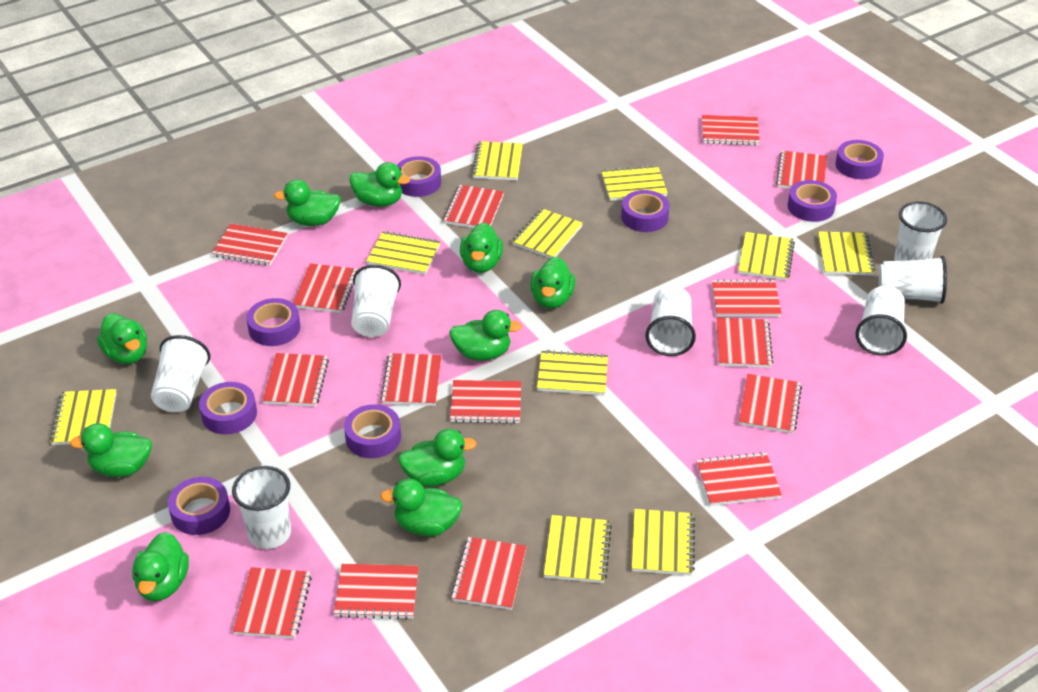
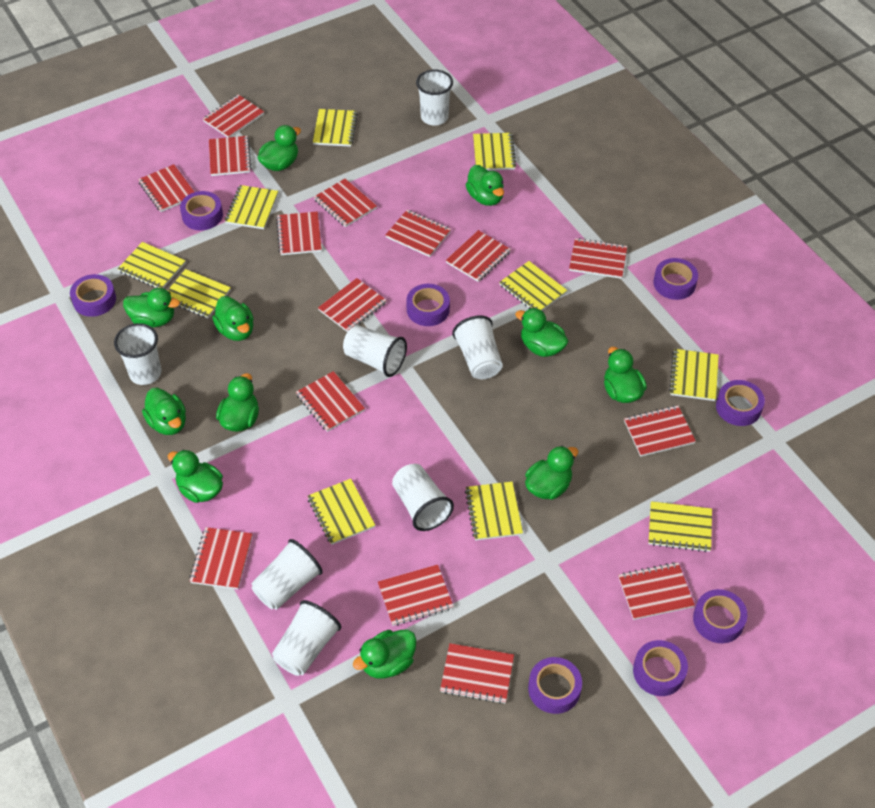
green duck: 10 -> 11

